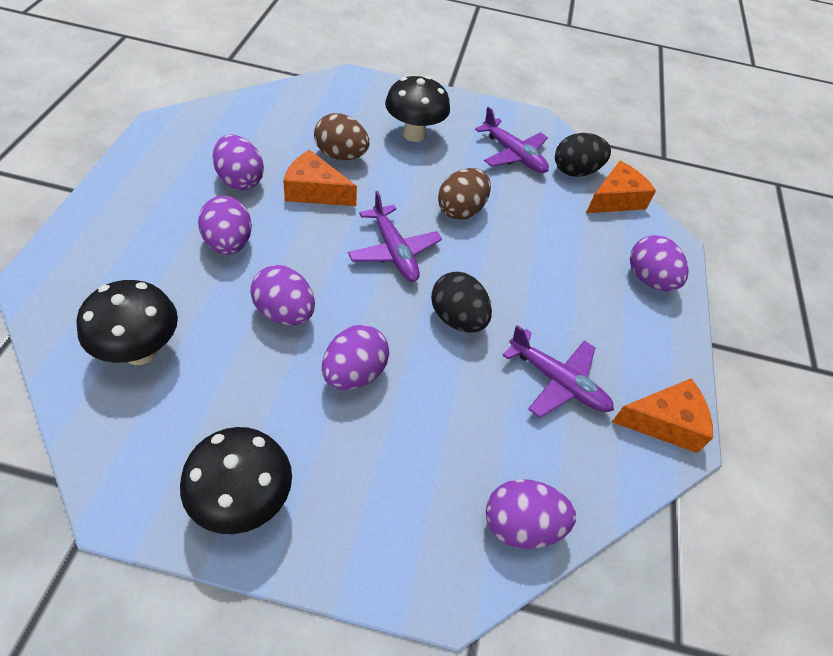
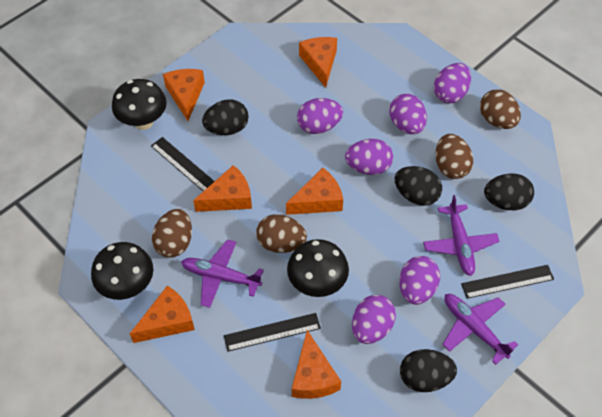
black egg: 2 -> 4
black ruler: 0 -> 3
brown egg: 2 -> 4
orange cheese: 3 -> 6

